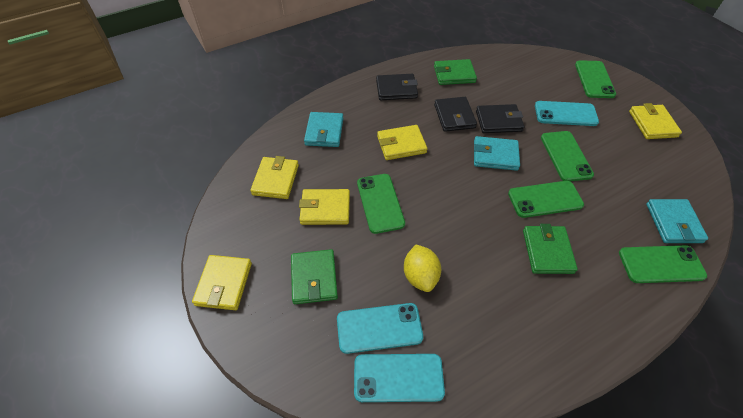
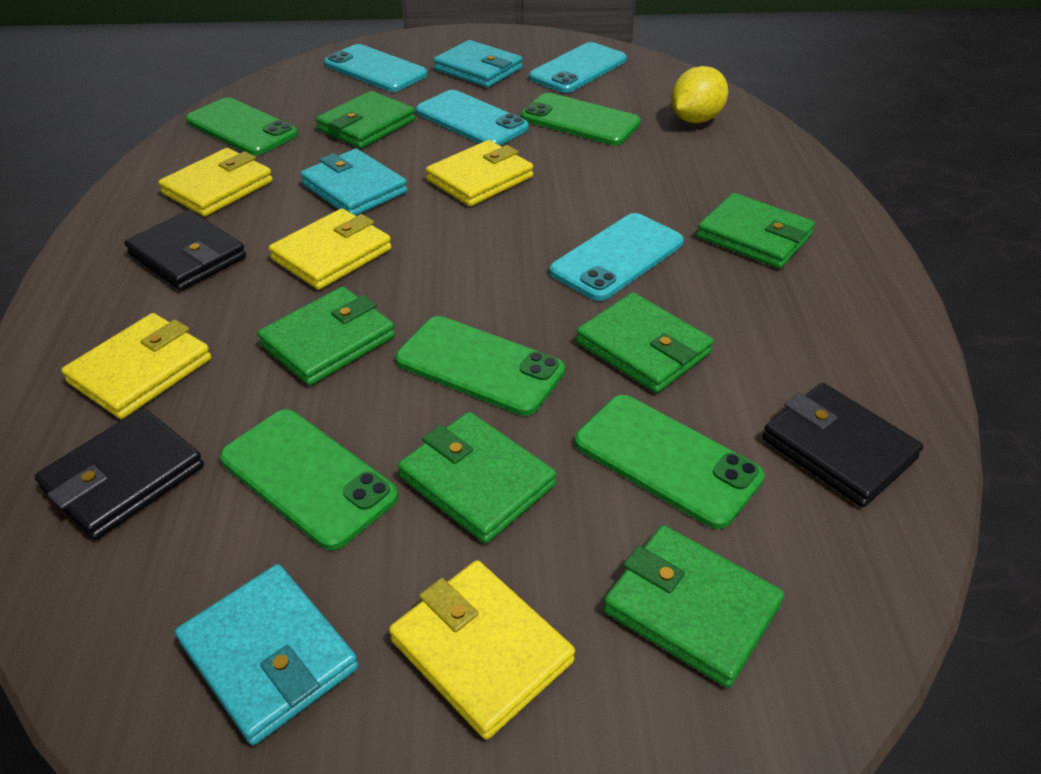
green wallet: 3 -> 6
turquoise phone: 3 -> 4

